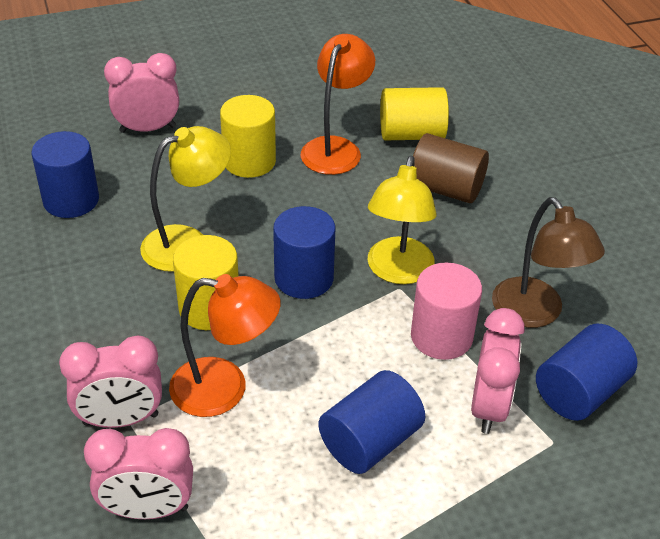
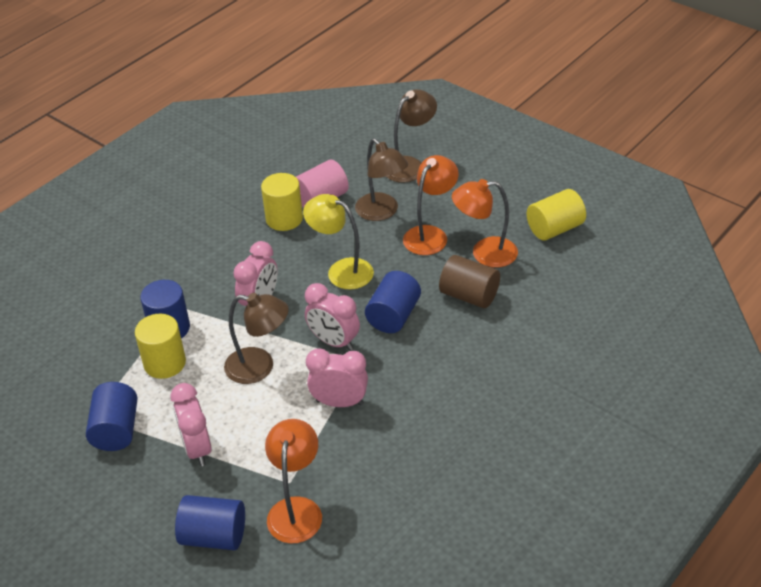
brown lamp: 1 -> 3
orange lamp: 2 -> 3
yellow lamp: 2 -> 1

